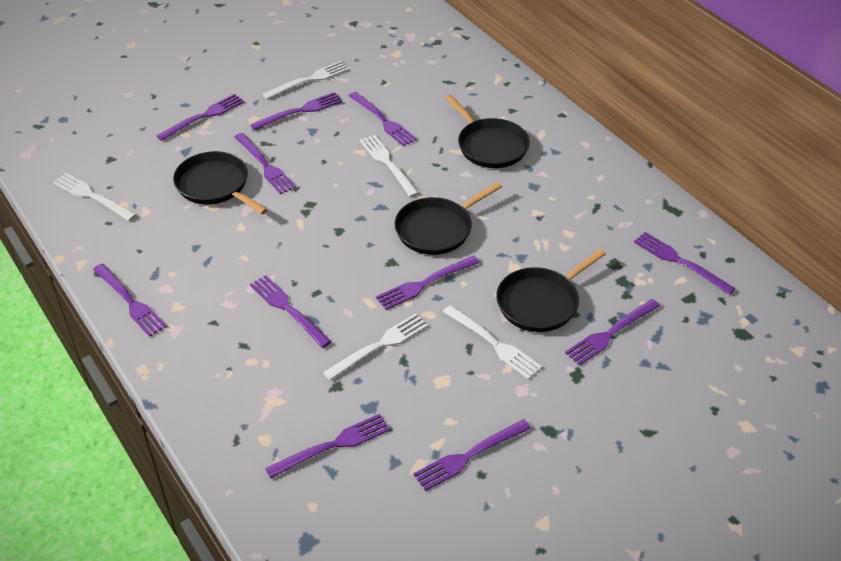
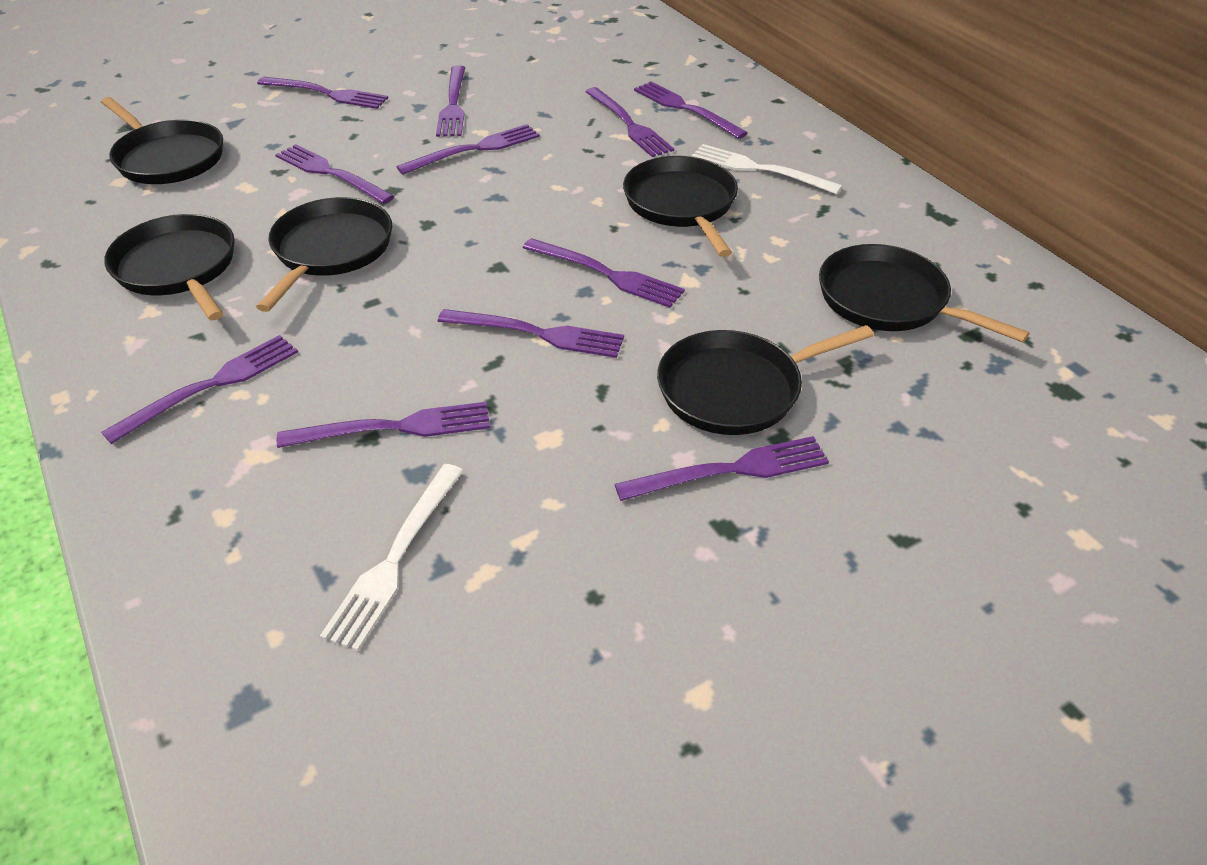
black pan: 4 -> 6
white fork: 5 -> 2

